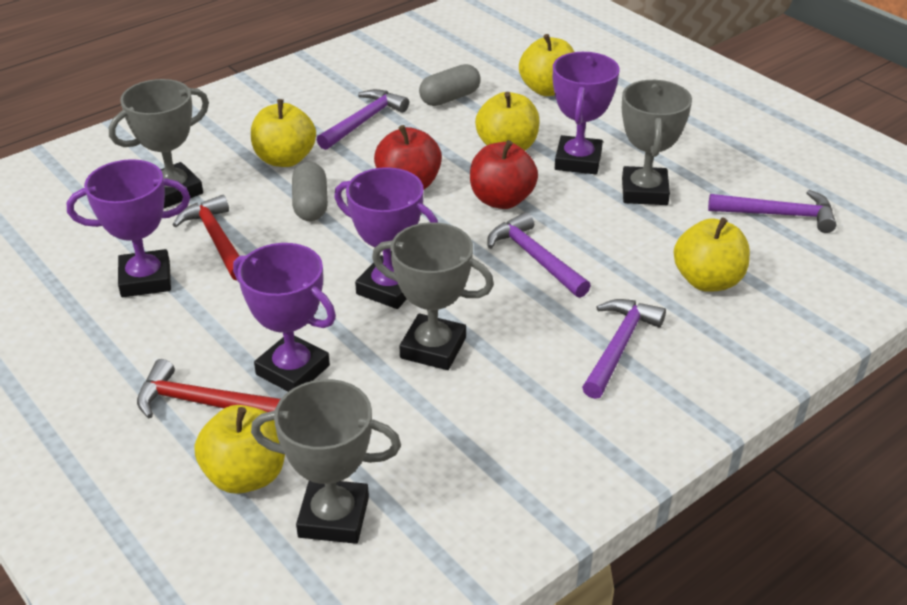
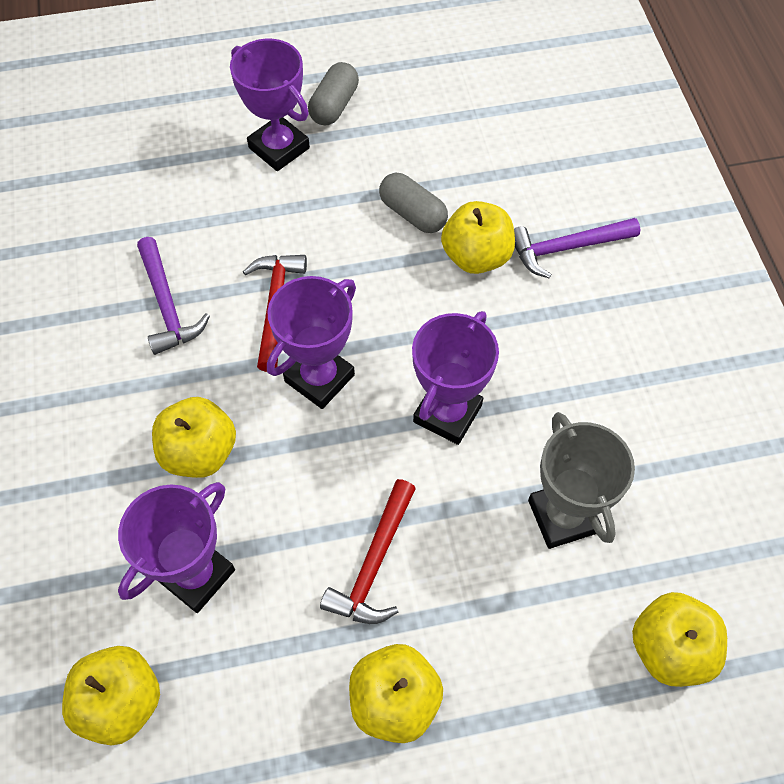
grey trophy: 4 -> 1
purple hammer: 4 -> 2
red apple: 2 -> 0

